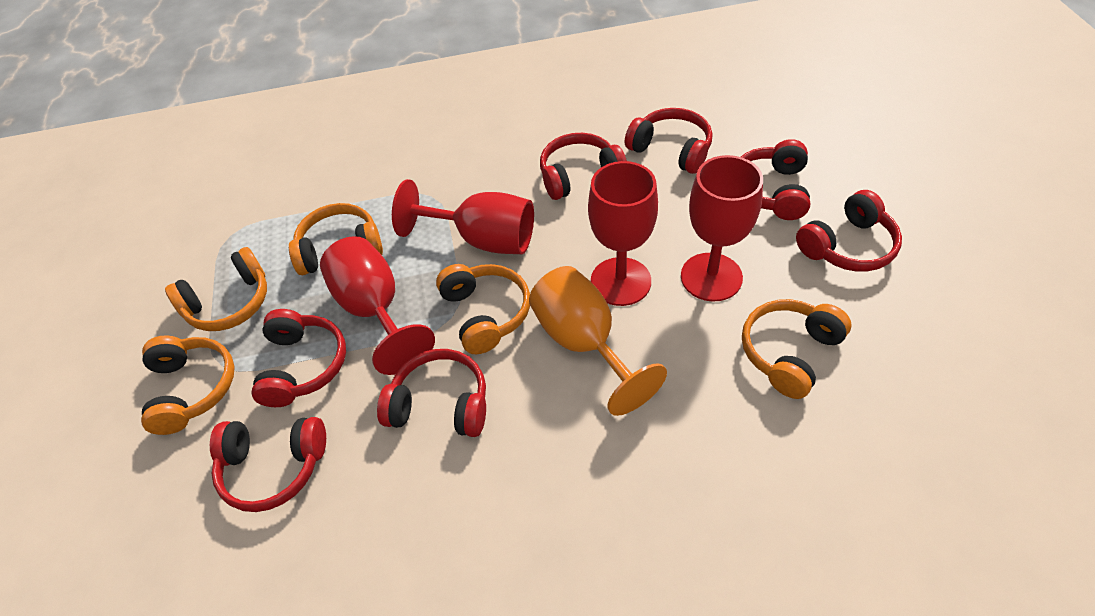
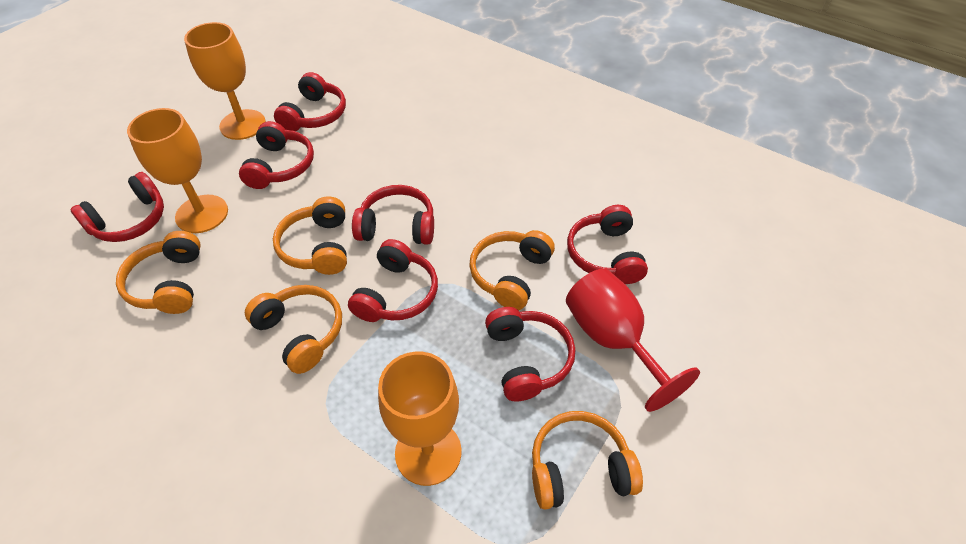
orange goblet: 1 -> 3
red goblet: 4 -> 1

